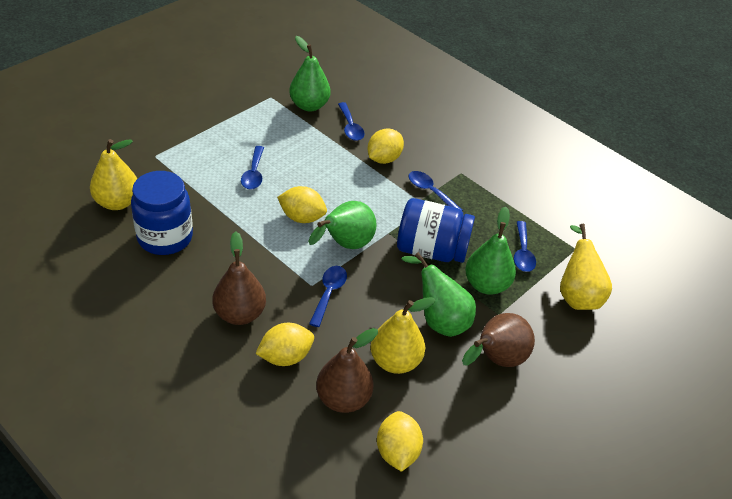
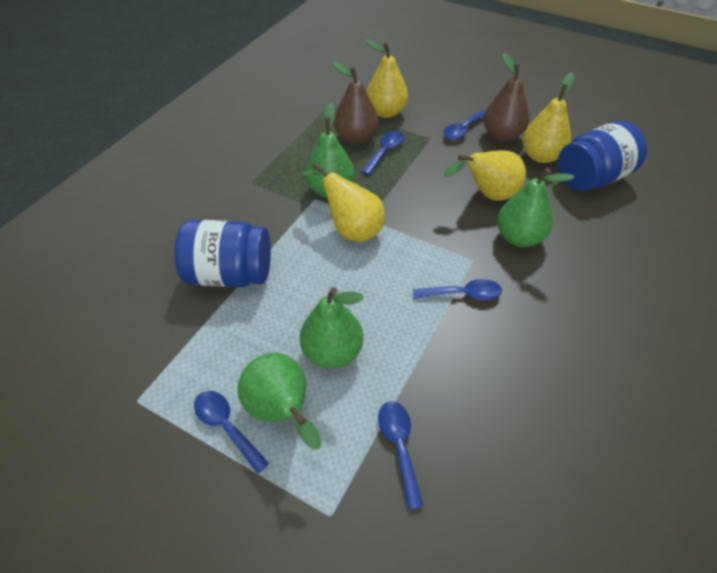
brown pear: 3 -> 2
yellow lemon: 4 -> 0
yellow pear: 3 -> 4

